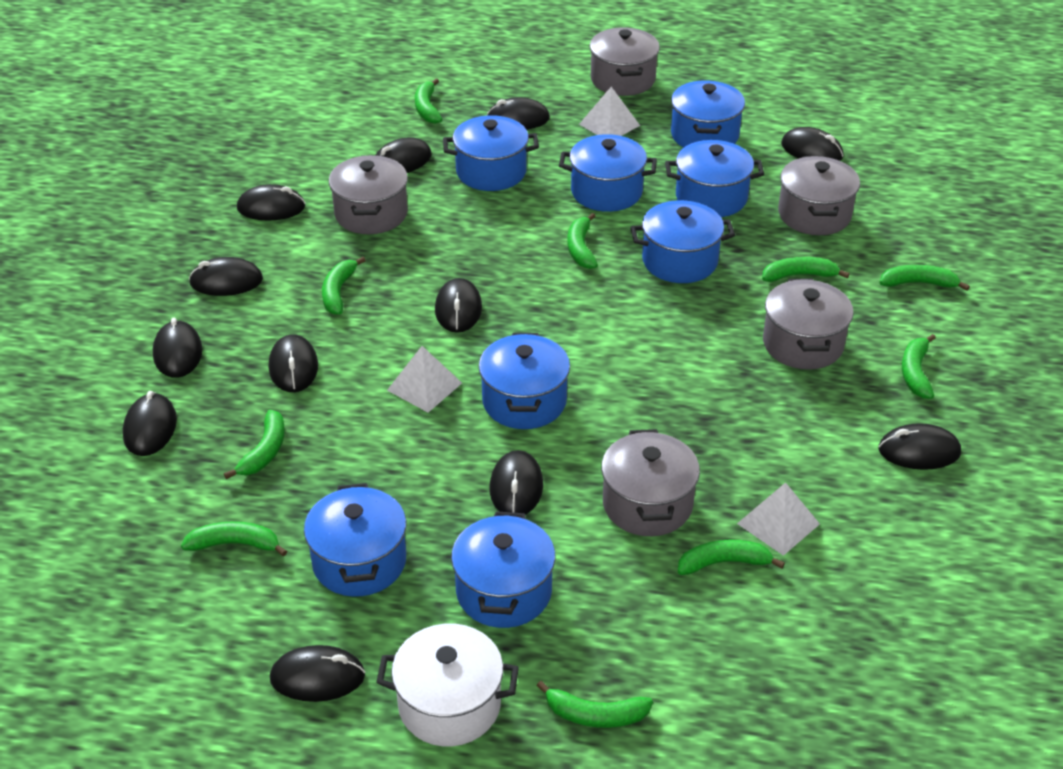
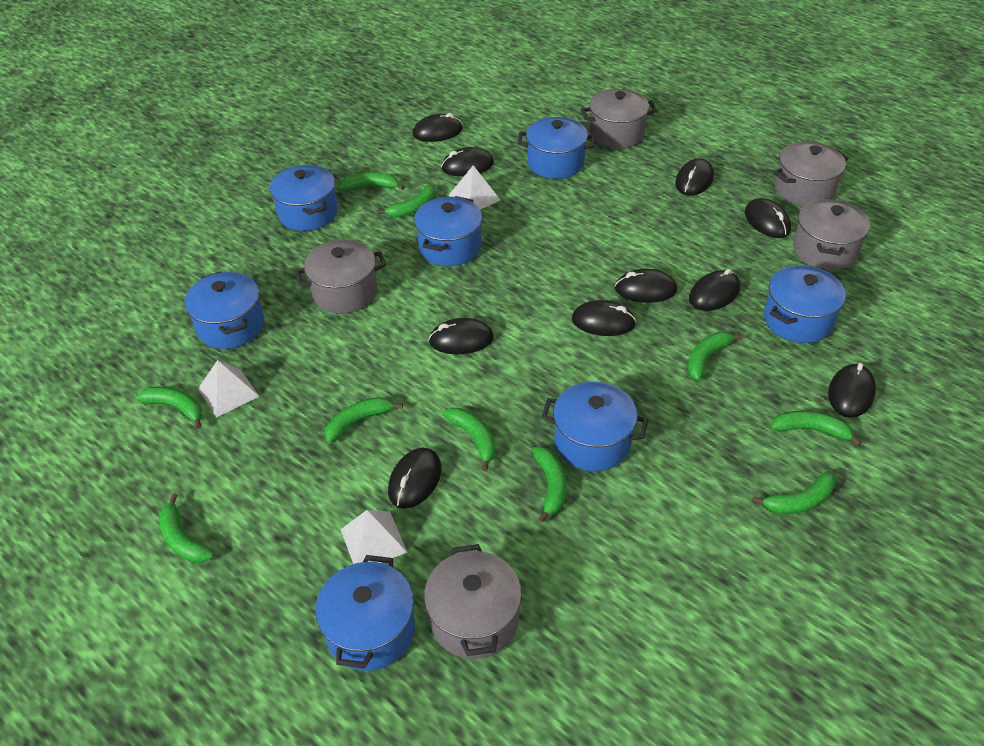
black mouse: 12 -> 10
blue pot: 8 -> 7
white pot: 1 -> 0

